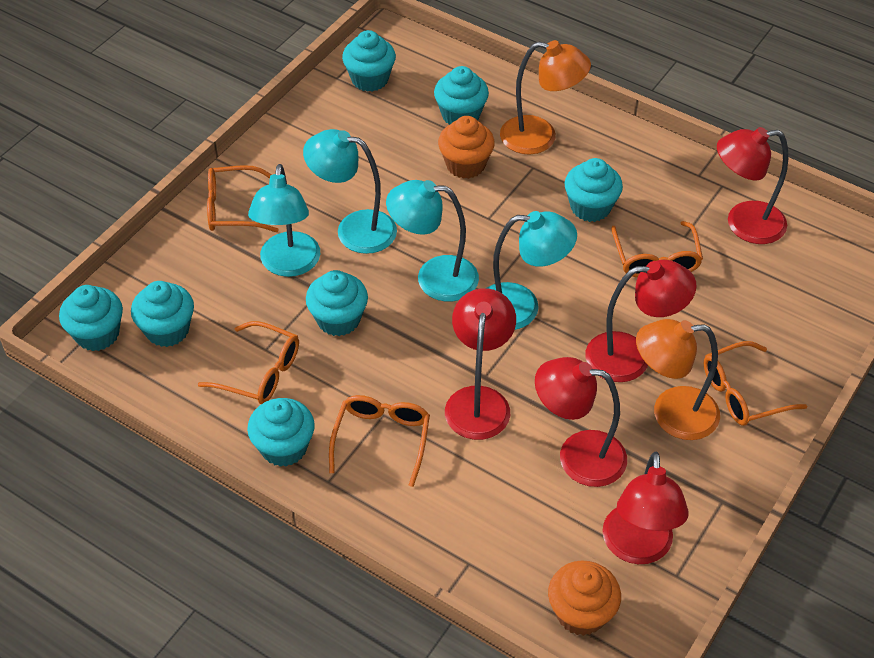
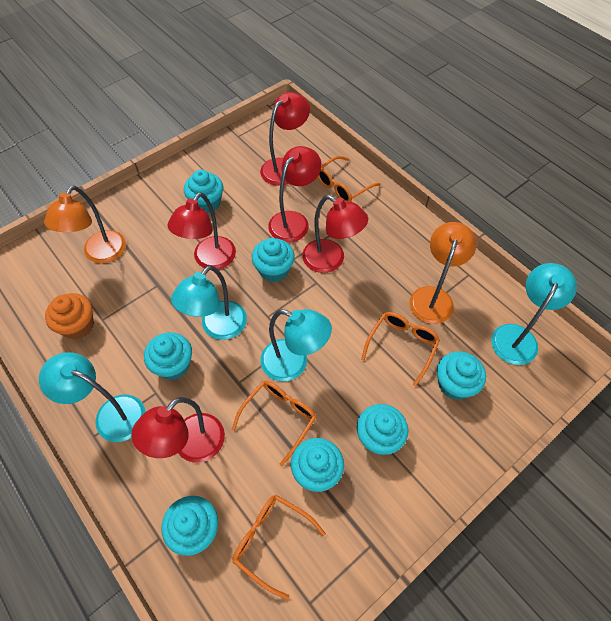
orange cupcake: 2 -> 1
orange glasses: 5 -> 4

